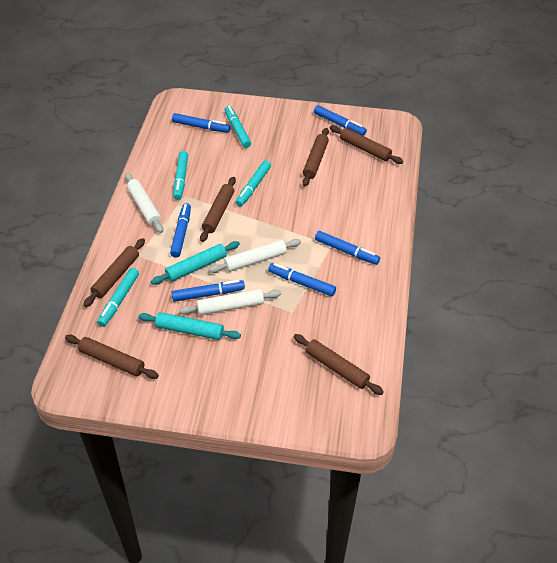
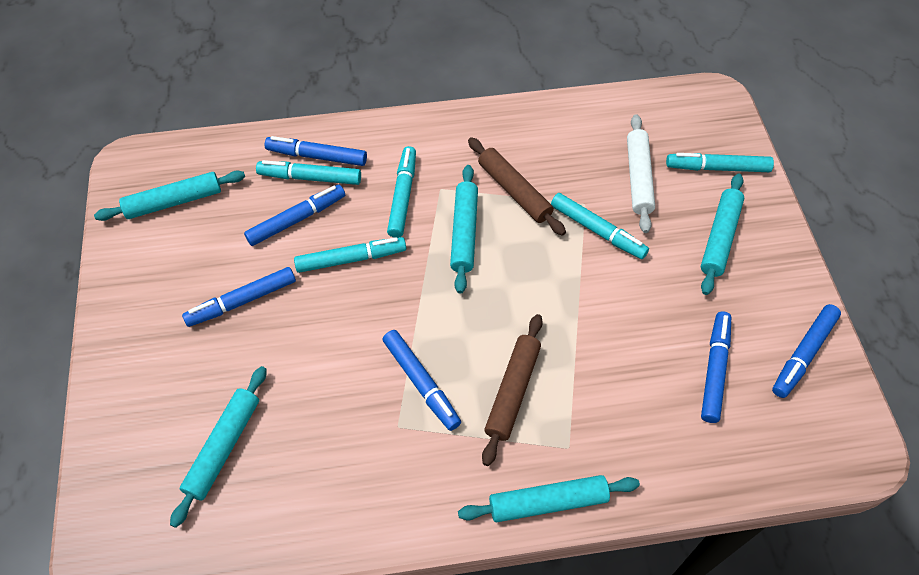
brown rolling pin: 6 -> 2
turquoise marker: 4 -> 5
turquoise rolling pin: 2 -> 5
white rolling pin: 3 -> 1

